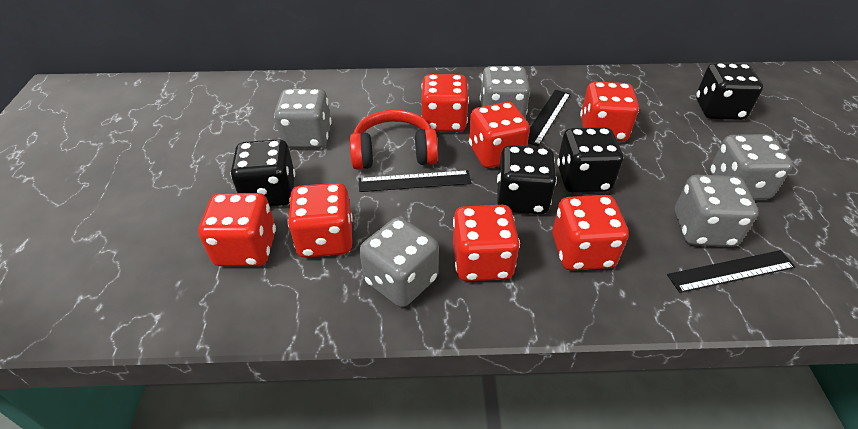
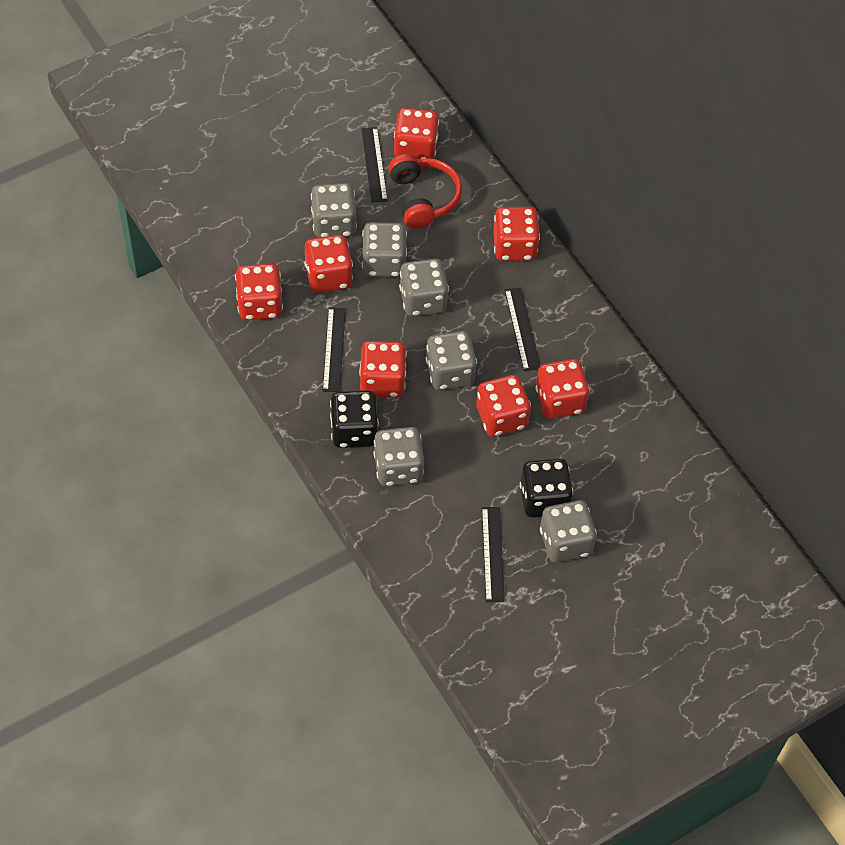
black dice: 4 -> 2
black ruler: 3 -> 4
grey dice: 5 -> 6

